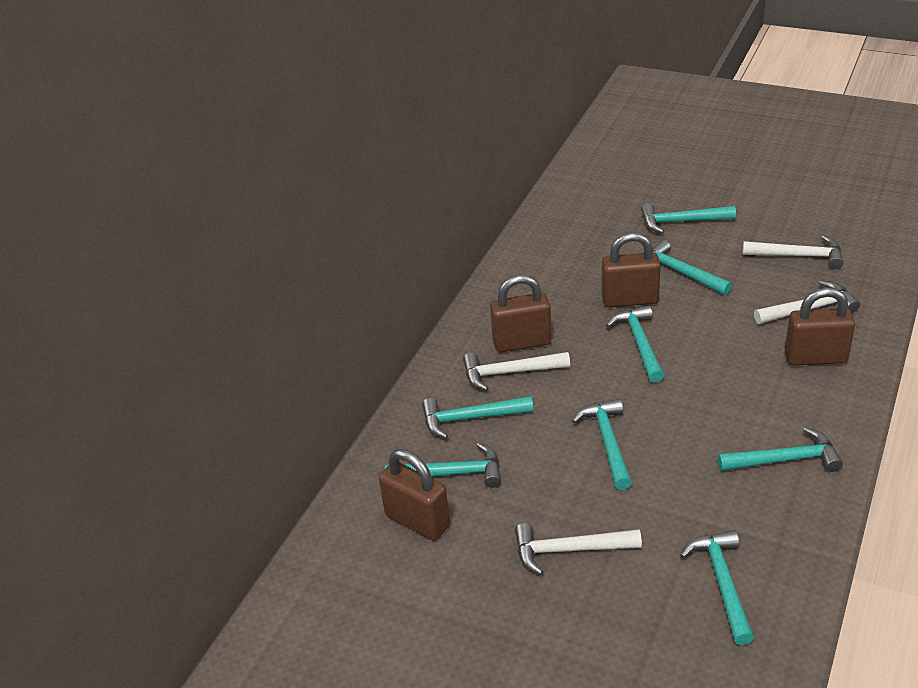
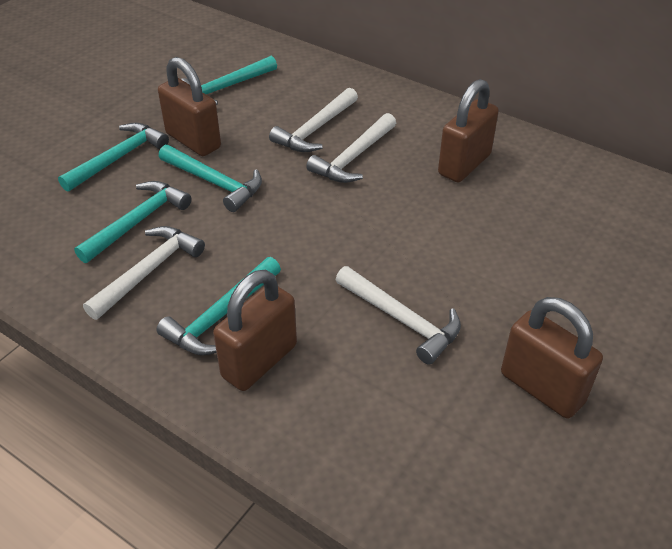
turquoise hammer: 8 -> 5

